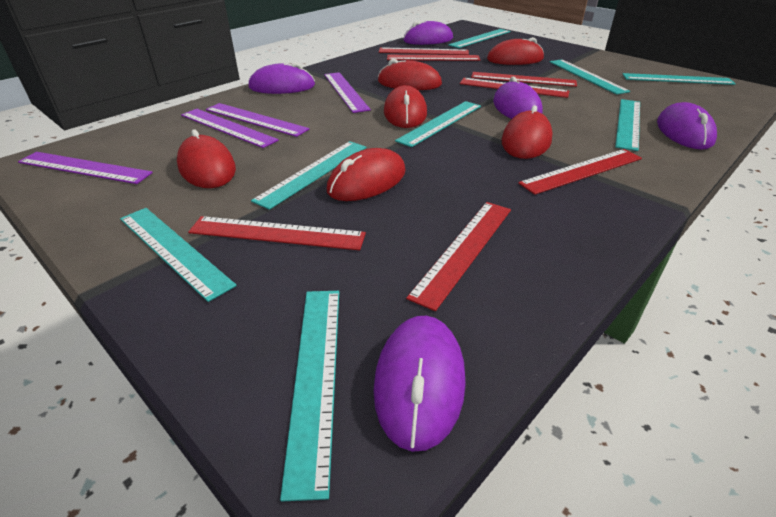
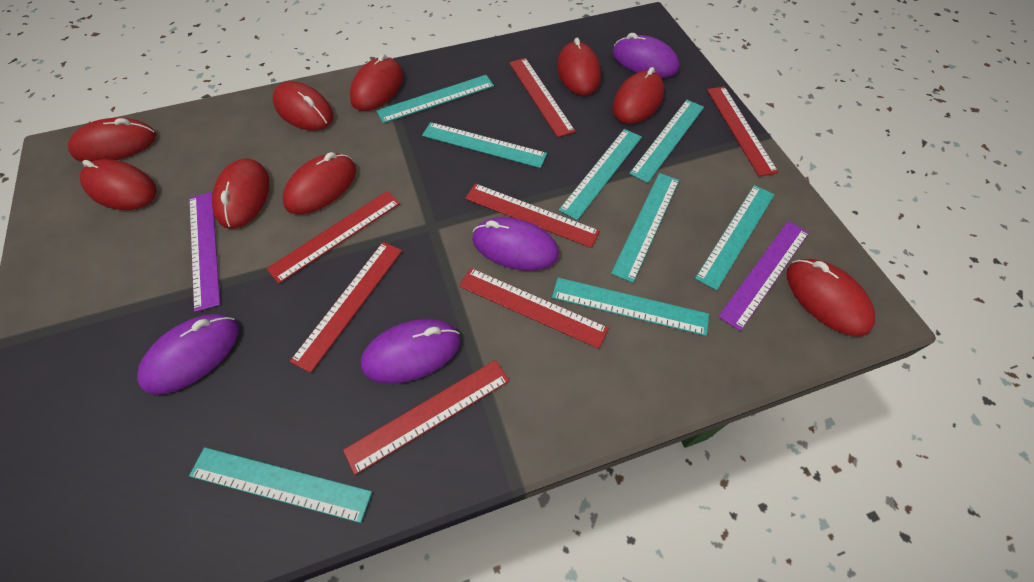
purple mouse: 5 -> 4
purple ruler: 4 -> 2
red mouse: 6 -> 9

